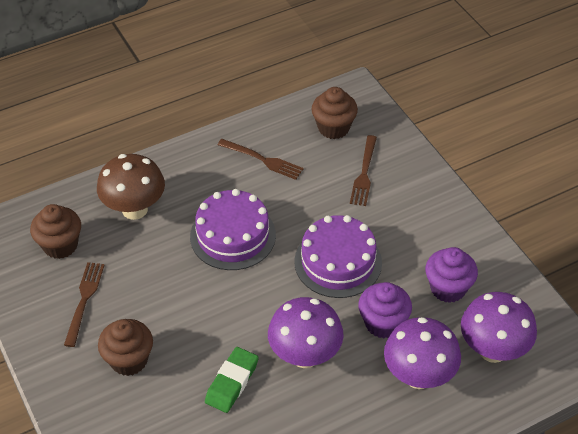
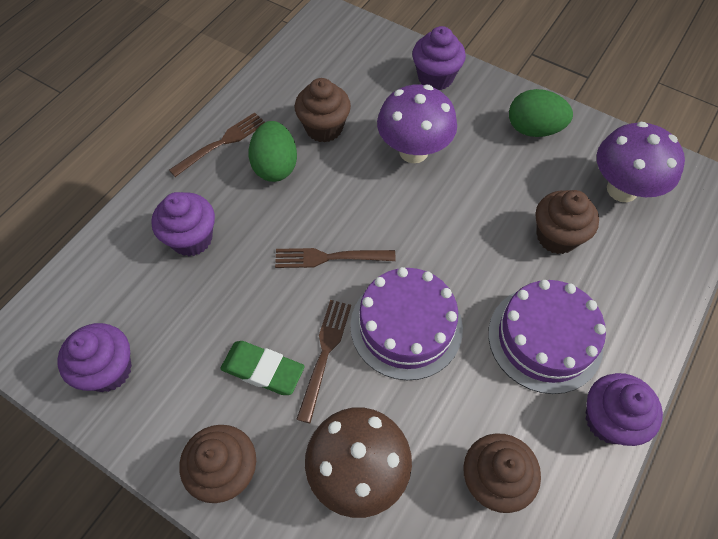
brown cupcake: 3 -> 4
green egg: 0 -> 2
purple cupcake: 2 -> 4
purple mushroom: 3 -> 2

